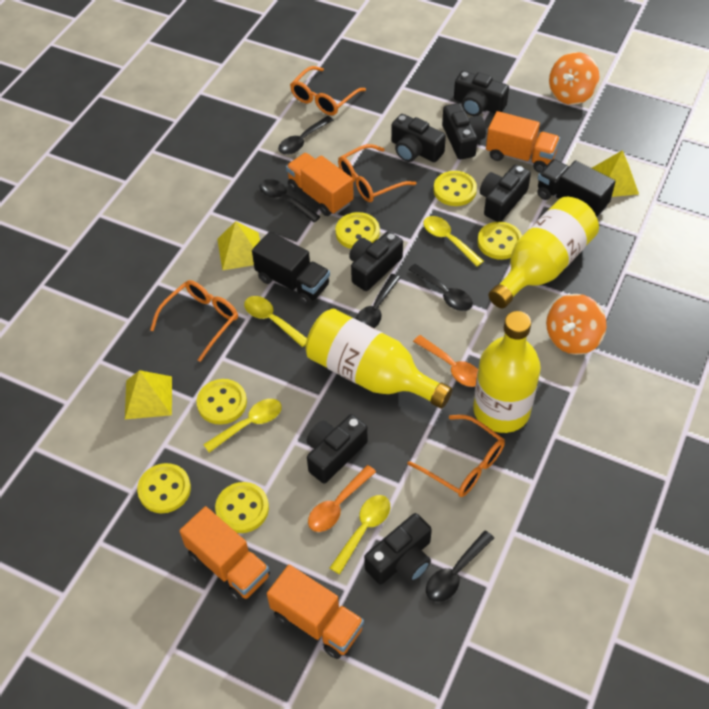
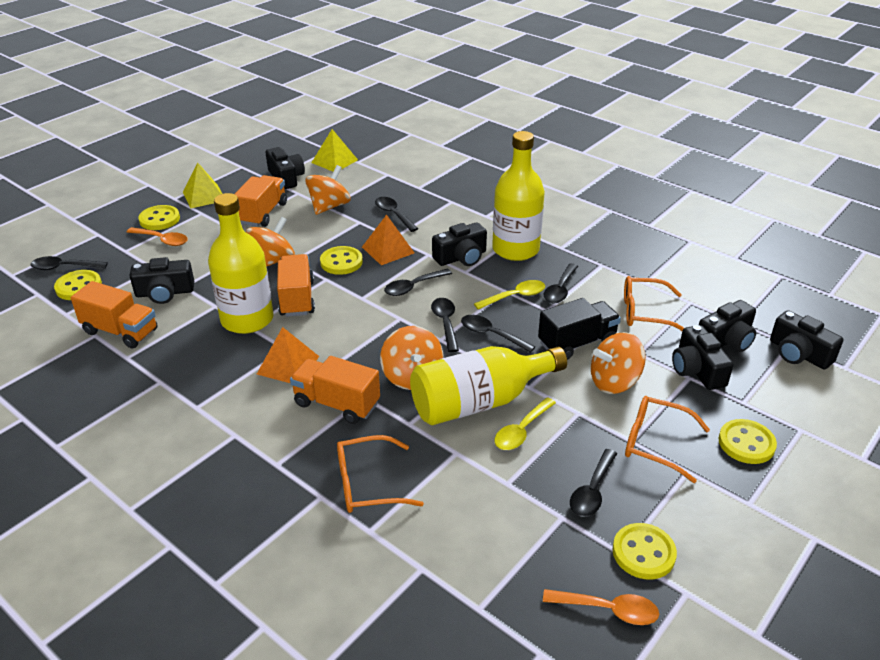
black camera: 7 -> 6
black spoon: 5 -> 7
black truck: 2 -> 1
orange glasses: 4 -> 3
orange pyramid: 0 -> 2
orange spinning top: 2 -> 4
yellow button: 6 -> 5
yellow pyramid: 3 -> 2
yellow spoon: 4 -> 2

